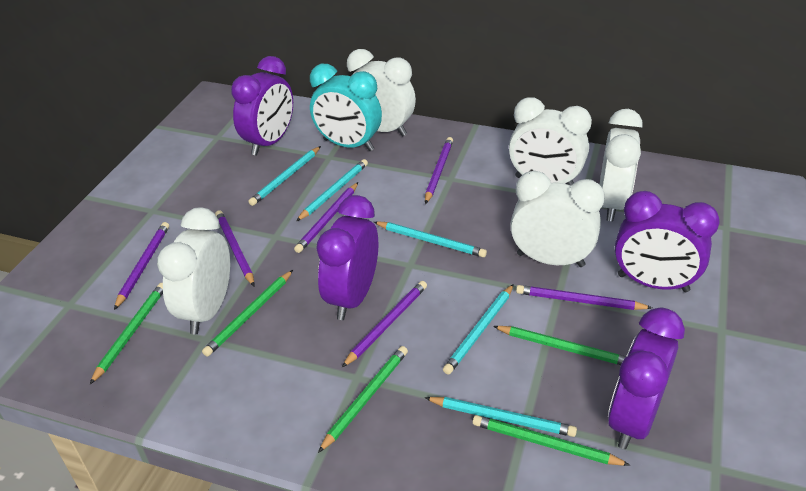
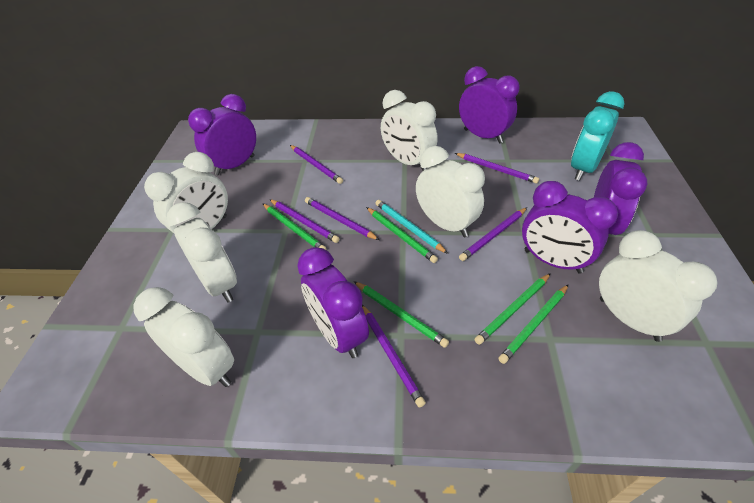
purple clock: 4 -> 5
turquoise pencil: 5 -> 1
white clock: 5 -> 6

